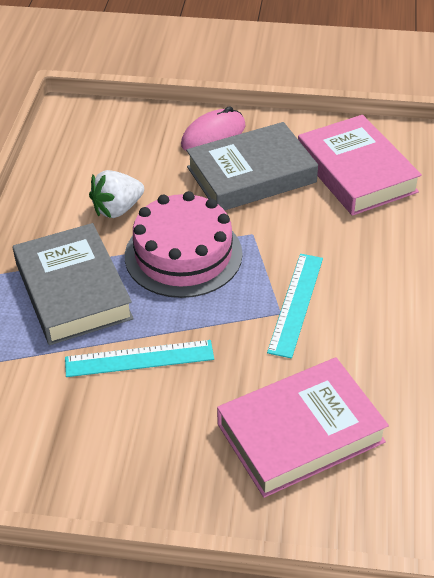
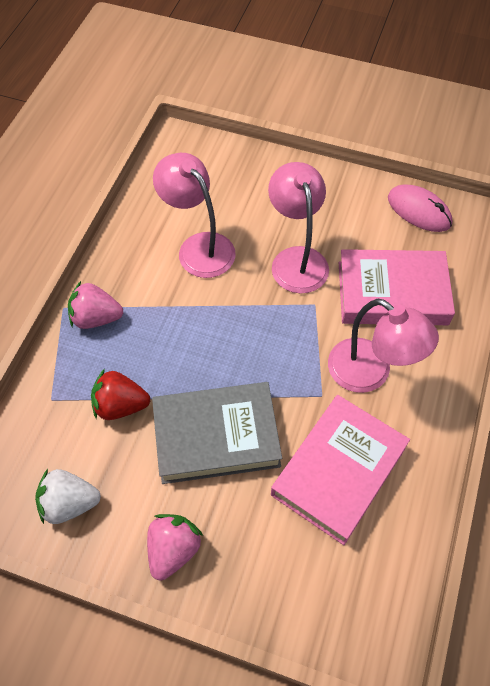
grey book: 2 -> 1
pink cake: 1 -> 0
pink lamp: 0 -> 3
pink strawberry: 0 -> 2
red strawberry: 0 -> 1
turquoise ruler: 2 -> 0

